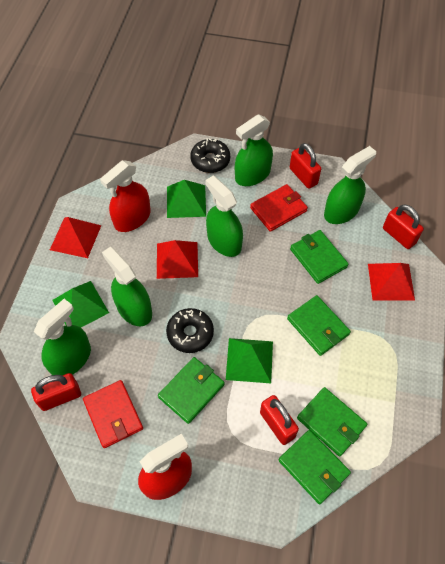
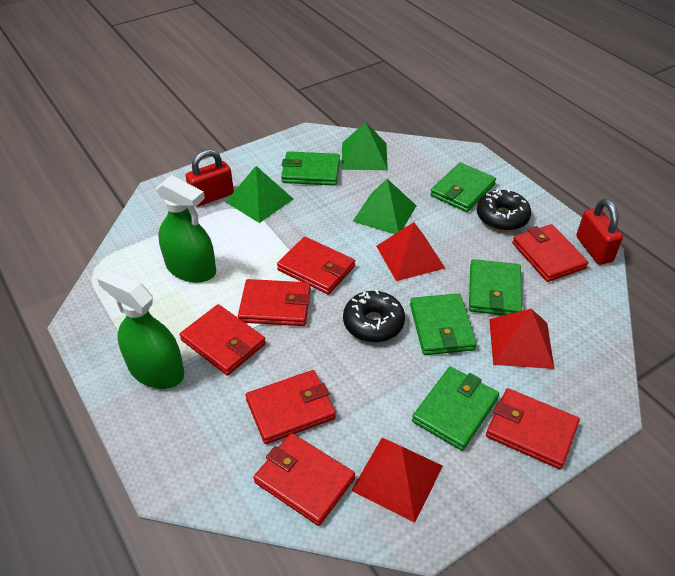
green spray bottle: 5 -> 2
red padlock: 4 -> 2
red spray bottle: 2 -> 0
red wallet: 2 -> 7

